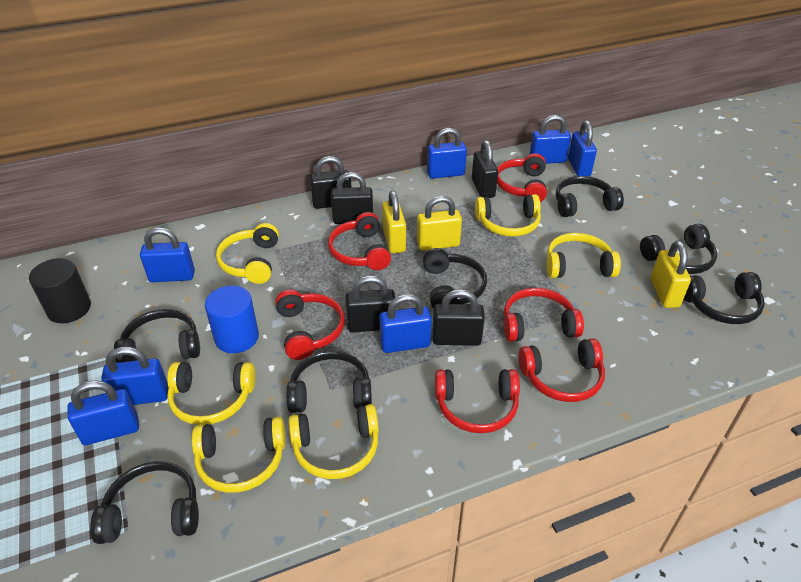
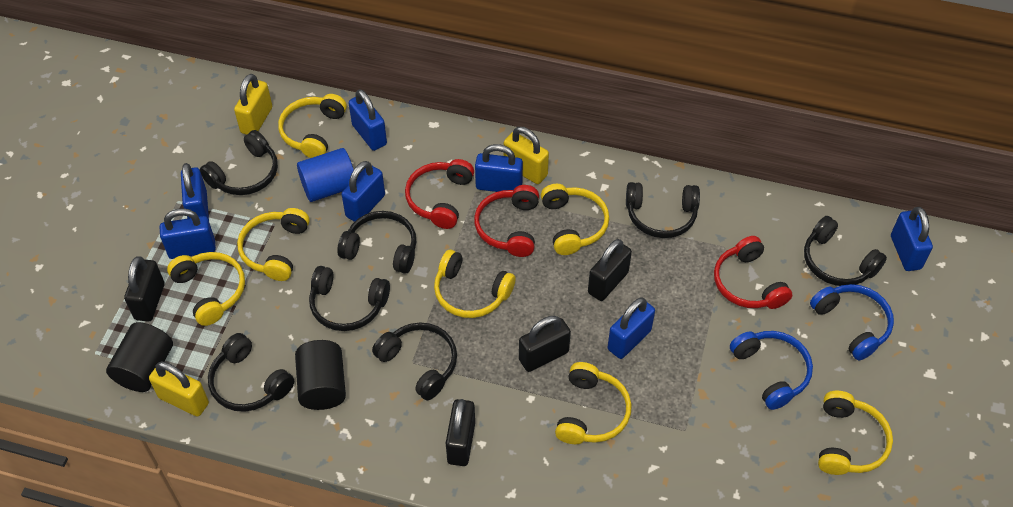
black cylinder: 1 -> 2
black padlock: 5 -> 4
blue headphones: 0 -> 2
red headphones: 6 -> 3
yellow headphones: 6 -> 7

